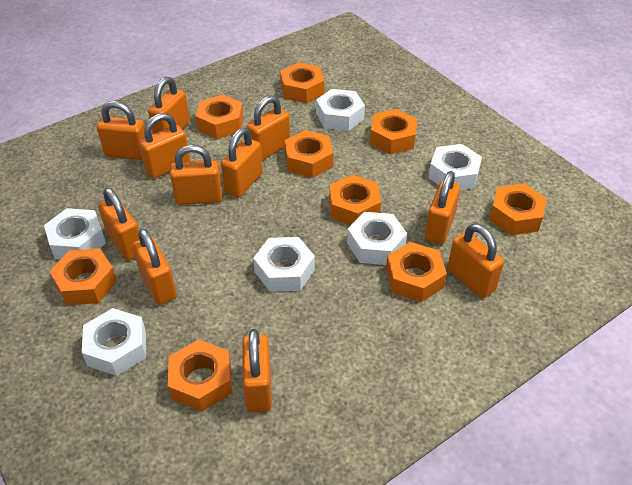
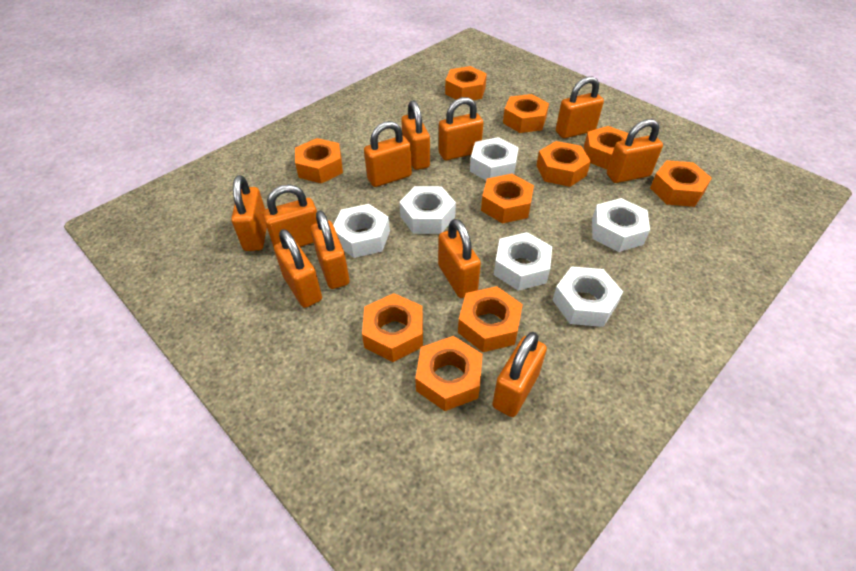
orange nut: 9 -> 10

